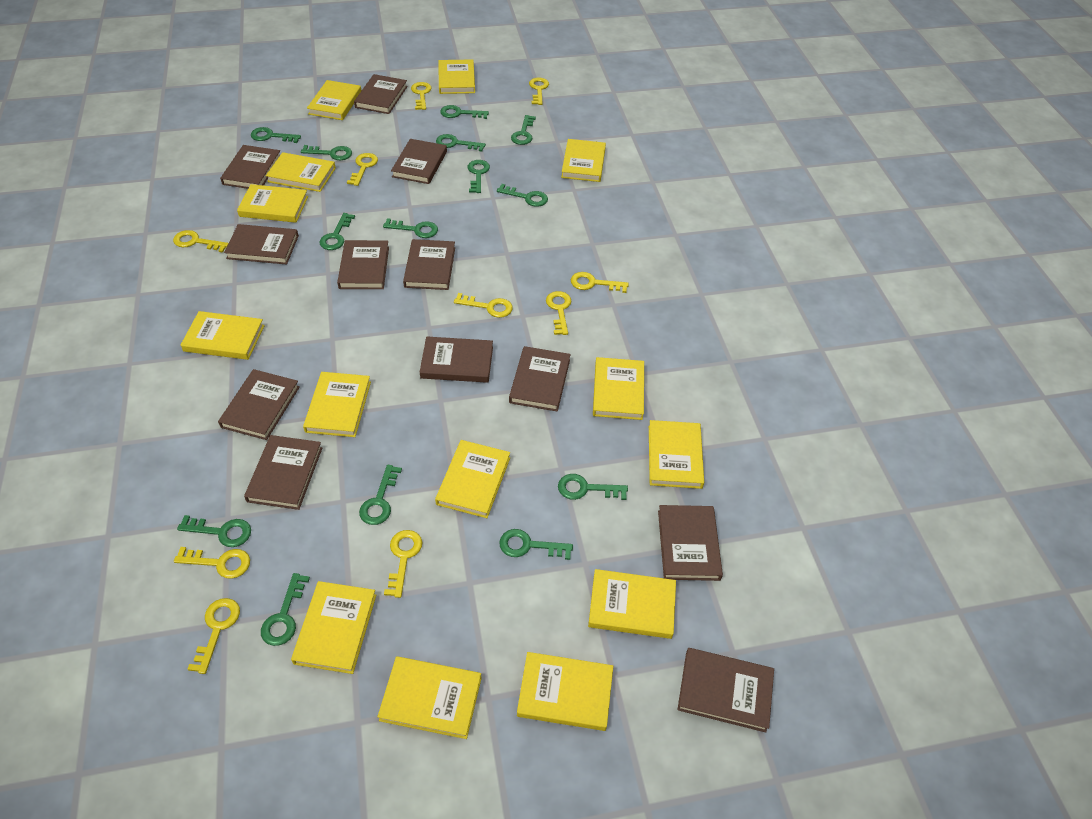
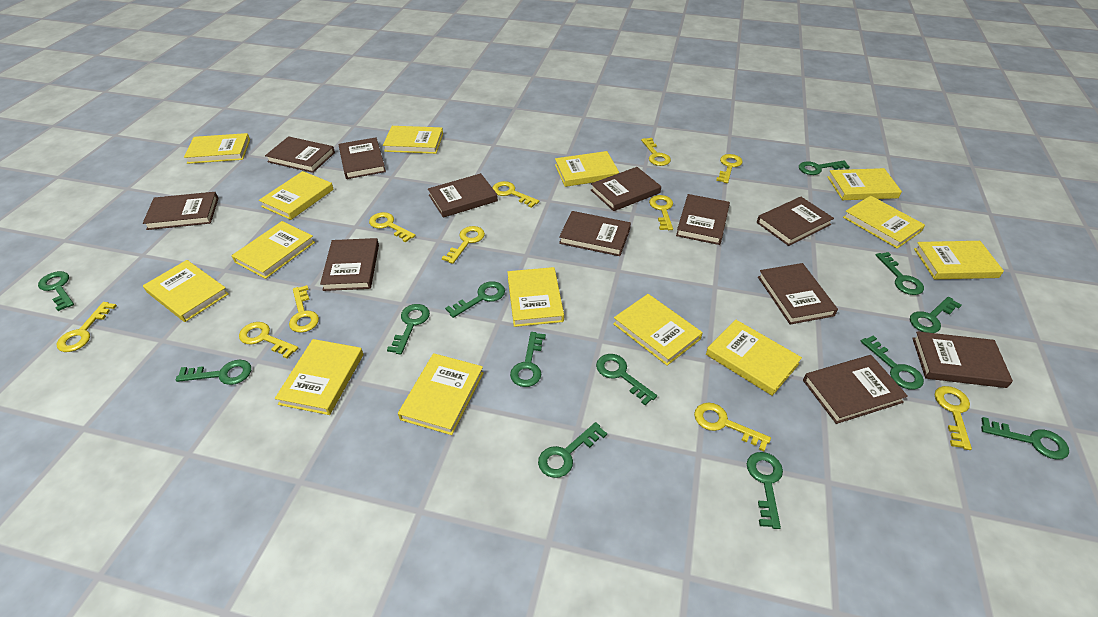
green key: 14 -> 13
yellow key: 10 -> 11

